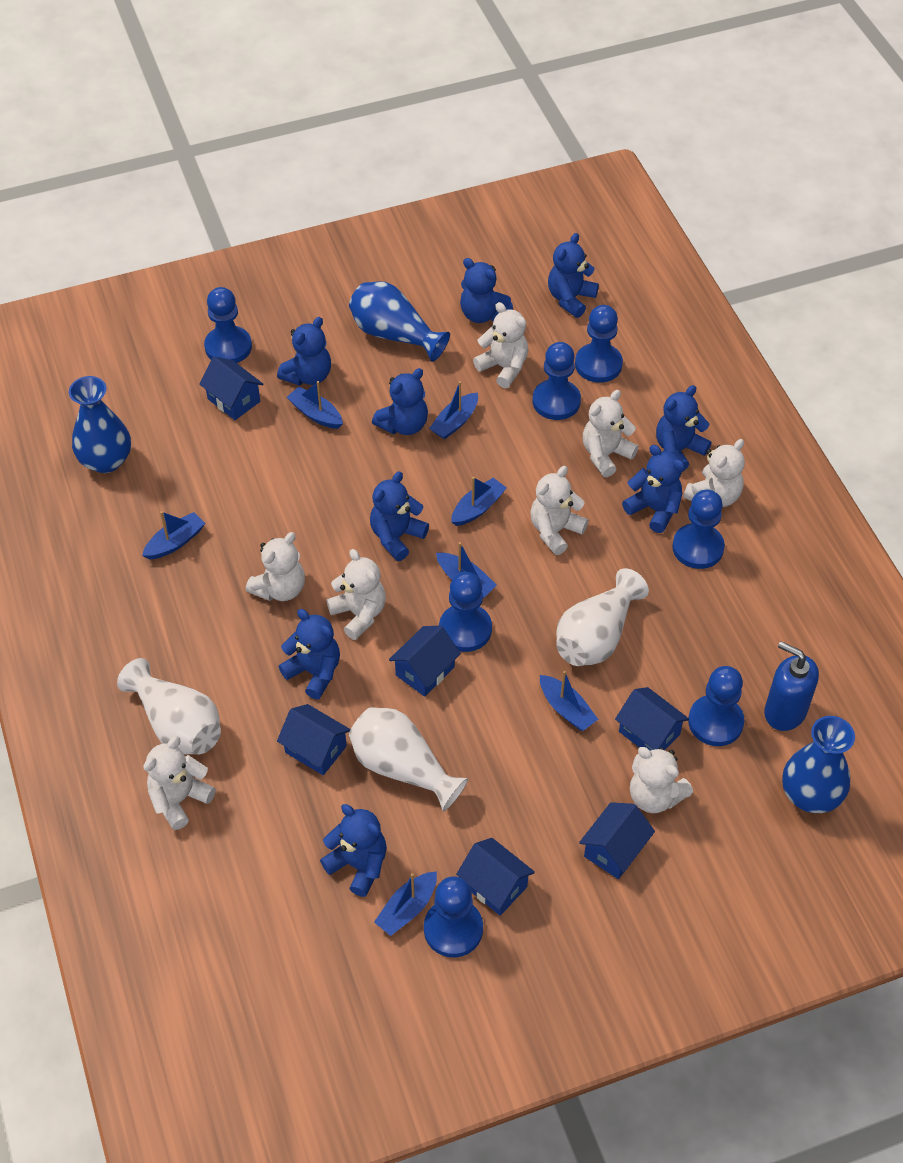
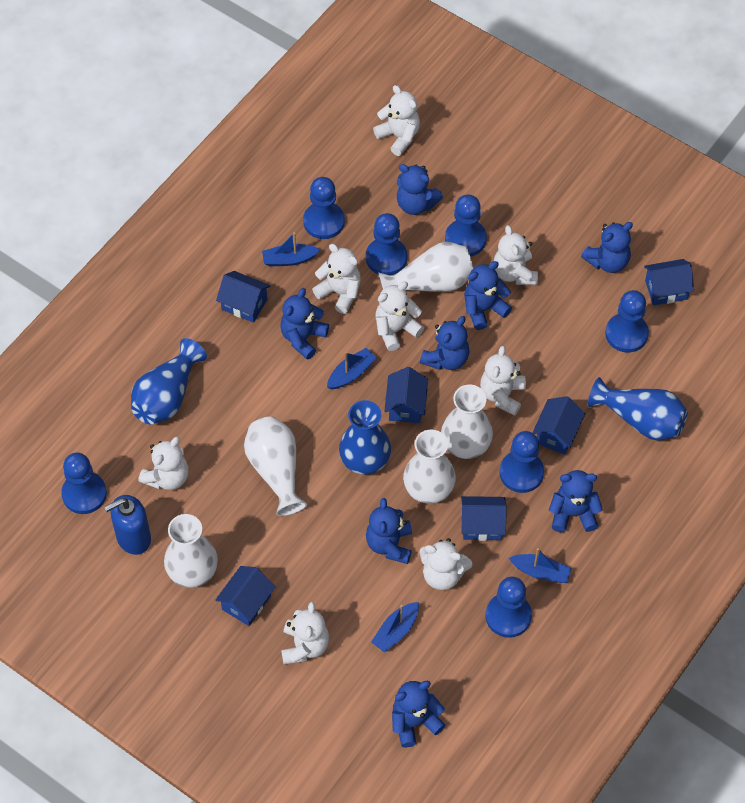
blue boat: 7 -> 4
blue teddy bear: 9 -> 8
white vase: 3 -> 5

